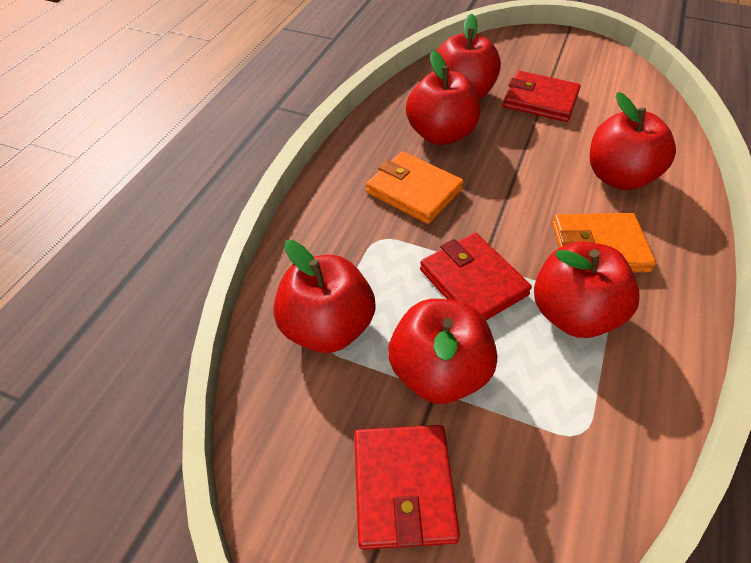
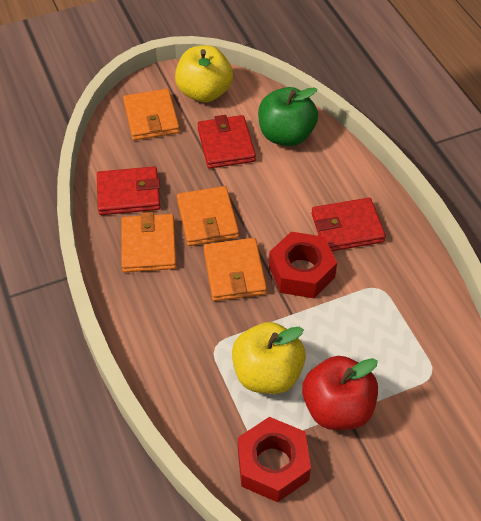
green apple: 0 -> 1
orange wallet: 2 -> 4
red apple: 6 -> 1
red nut: 0 -> 2
yellow apple: 0 -> 2

